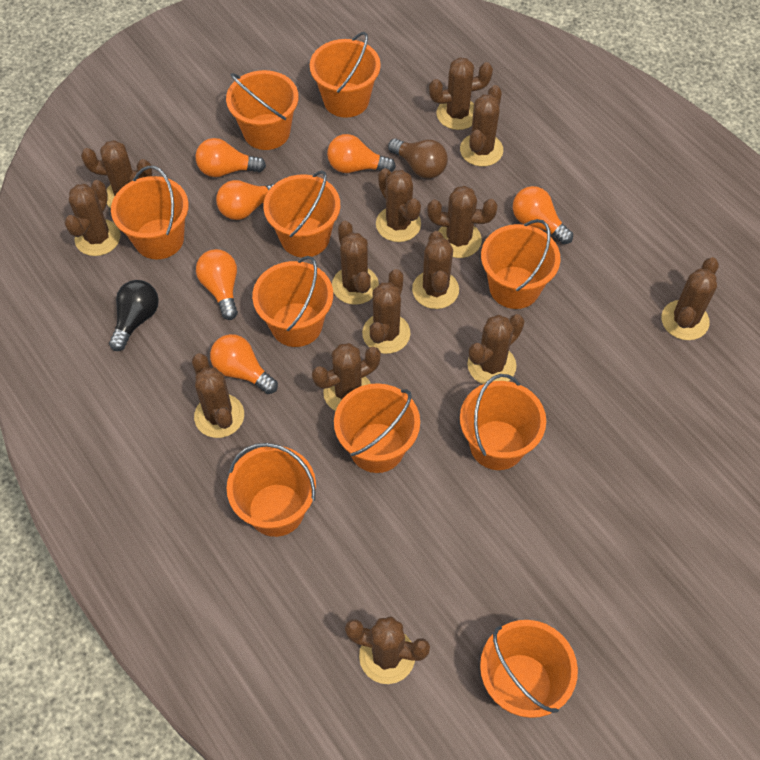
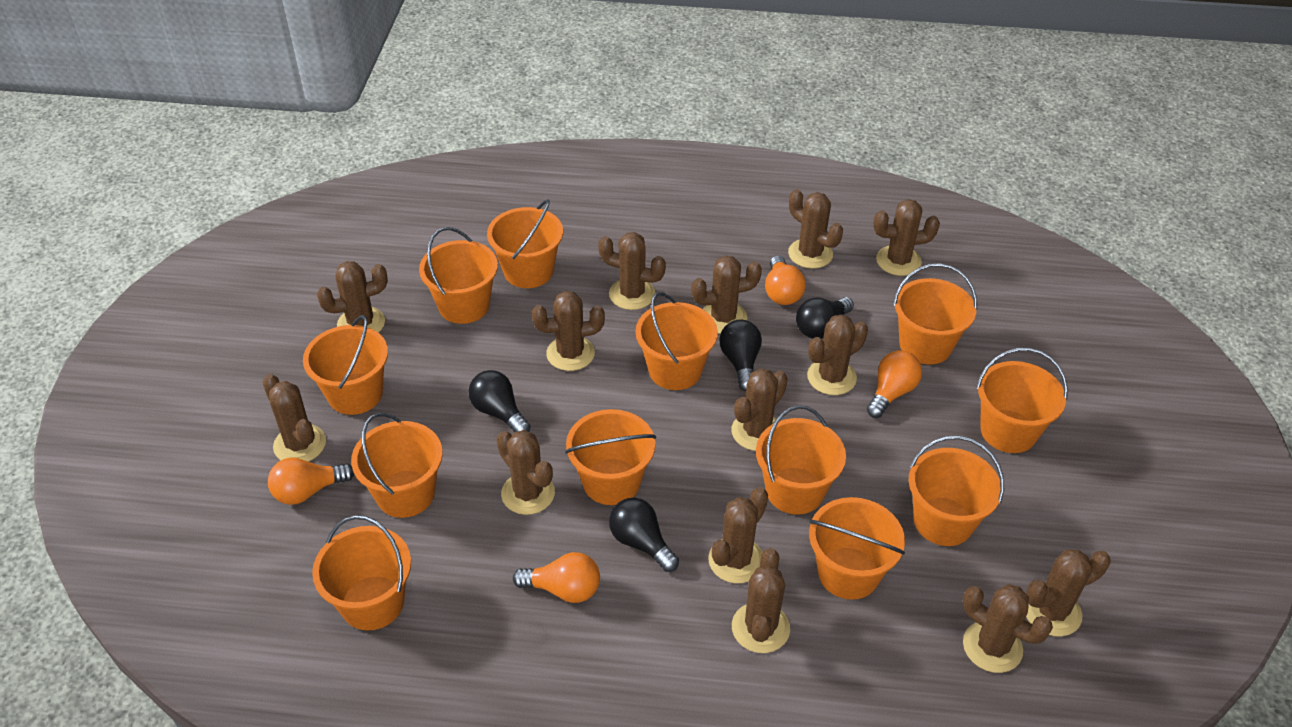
black light bulb: 1 -> 4
brown light bulb: 1 -> 0
orange bucket: 10 -> 12
orange light bulb: 6 -> 4

